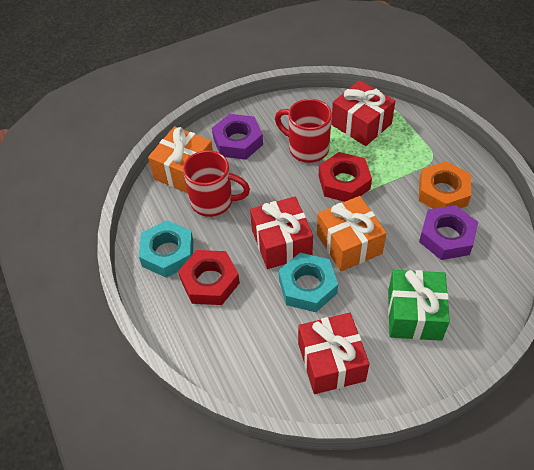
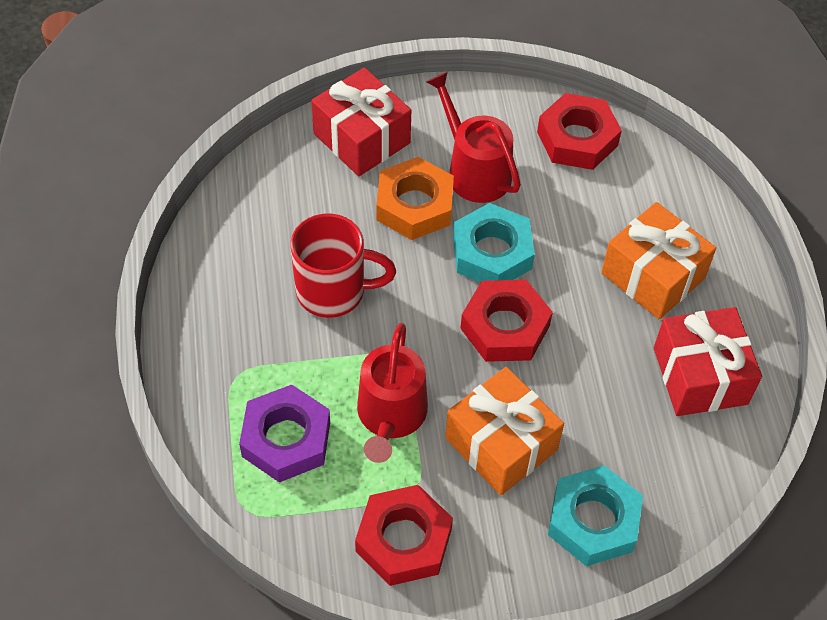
green gift: 1 -> 0
purple nut: 2 -> 1
red gift: 3 -> 2
red mug: 2 -> 1
red nut: 2 -> 3
red watering can: 0 -> 2

